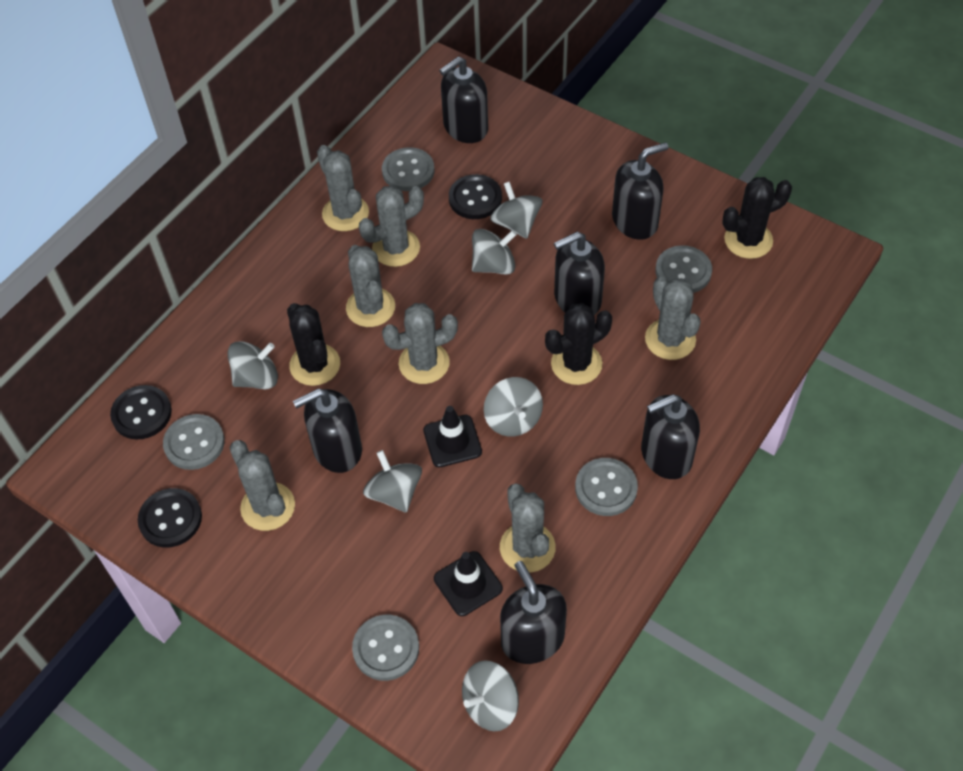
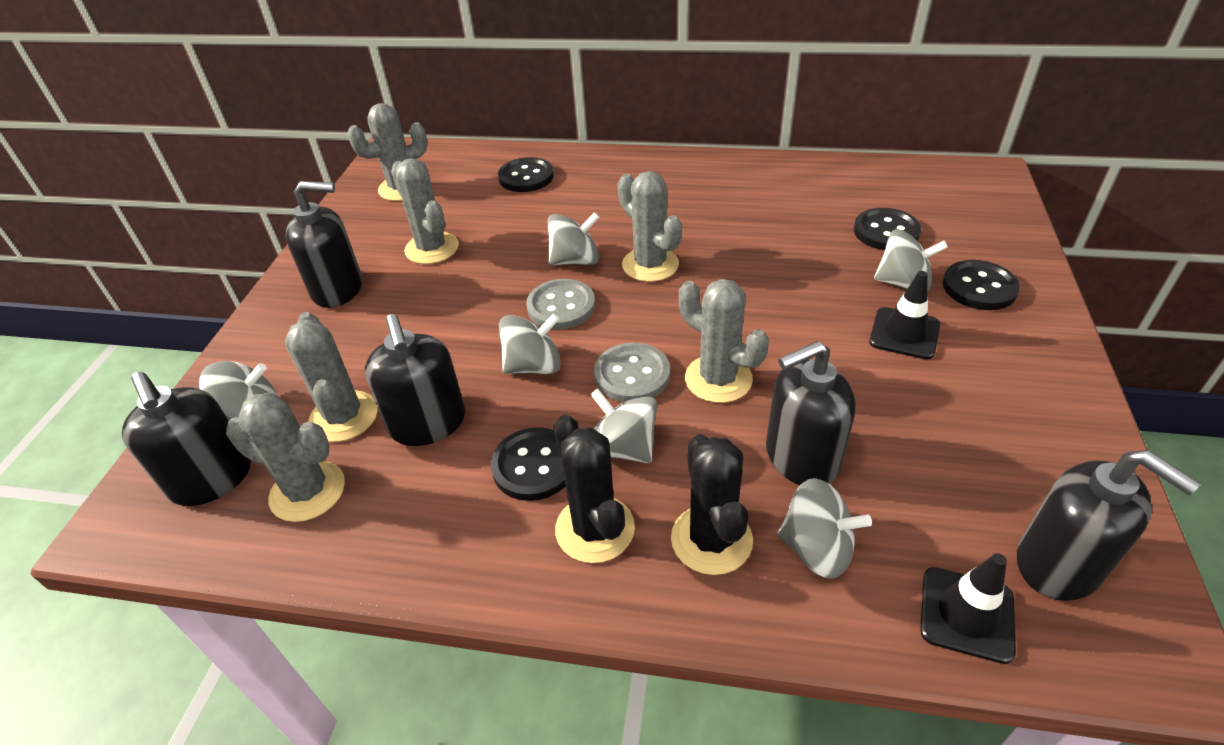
black button: 3 -> 4
black cactus: 3 -> 2
black soap dispenser: 6 -> 5
grey button: 5 -> 2
grey cactus: 7 -> 6

